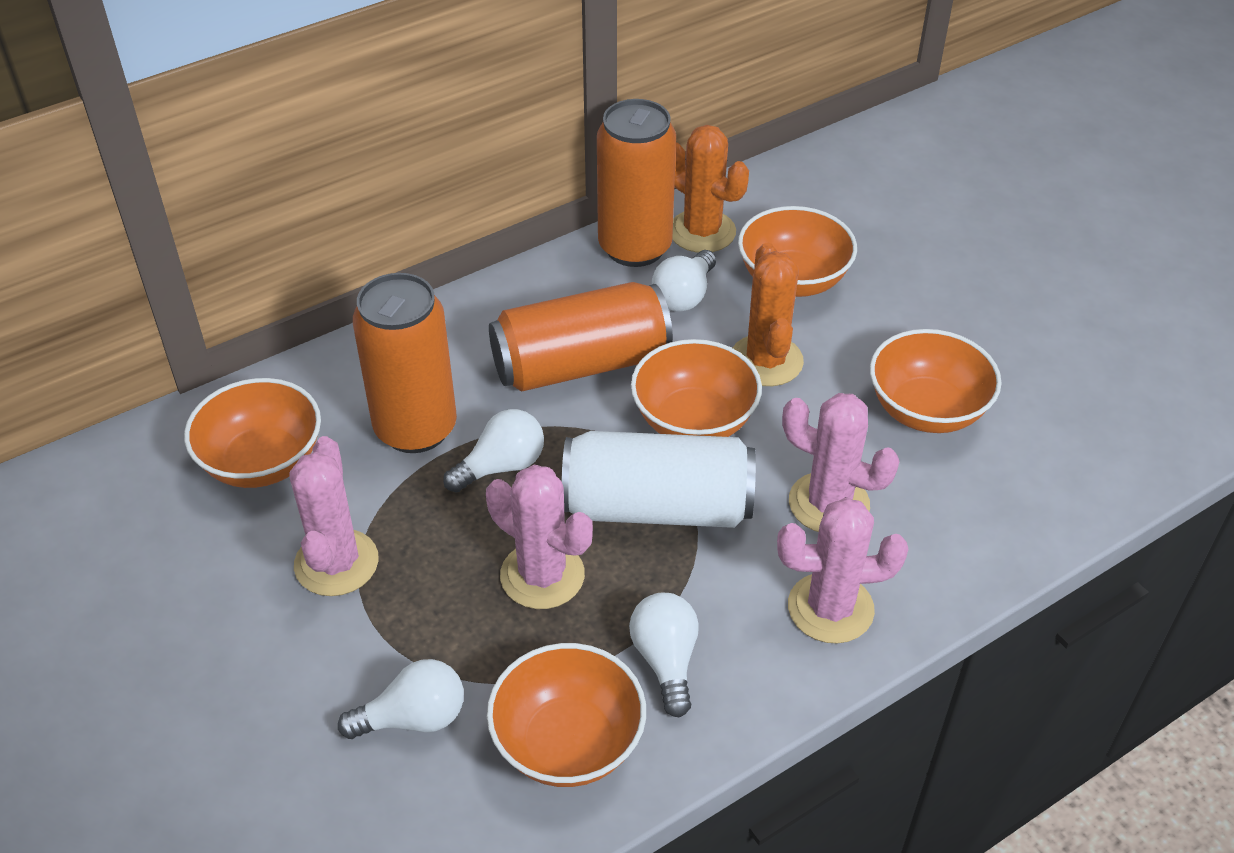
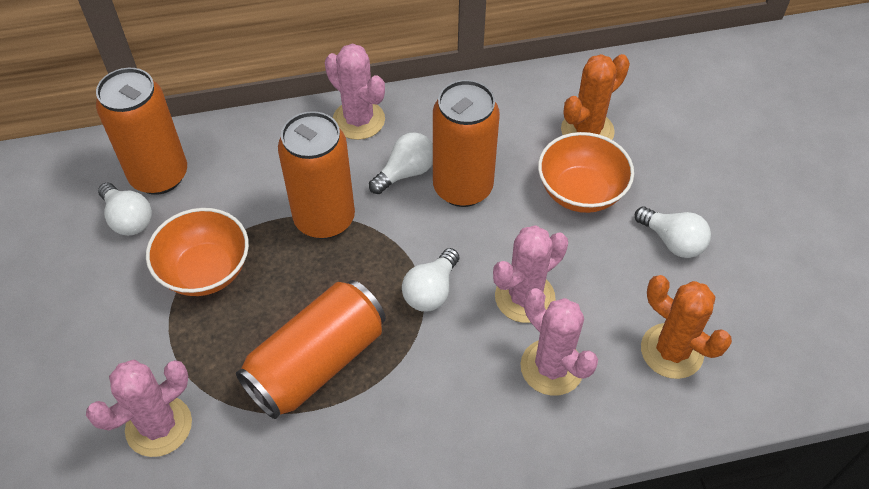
orange bowl: 5 -> 2
orange can: 3 -> 4
white can: 1 -> 0

